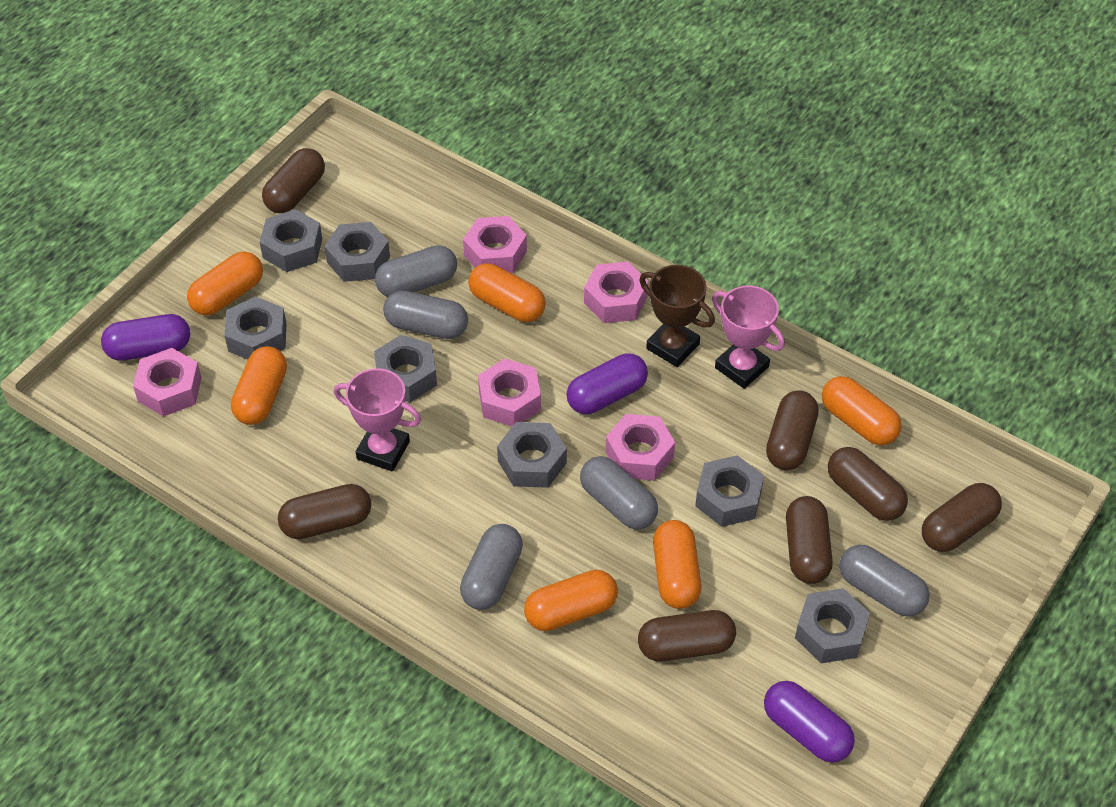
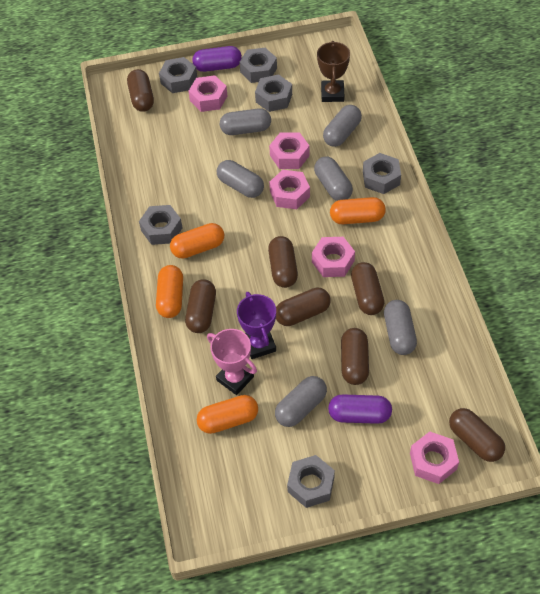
grey capsule: 5 -> 6
grey nut: 7 -> 6
orange capsule: 6 -> 4
pink trophy: 2 -> 1
purple capsule: 3 -> 2
purple trophy: 0 -> 1

